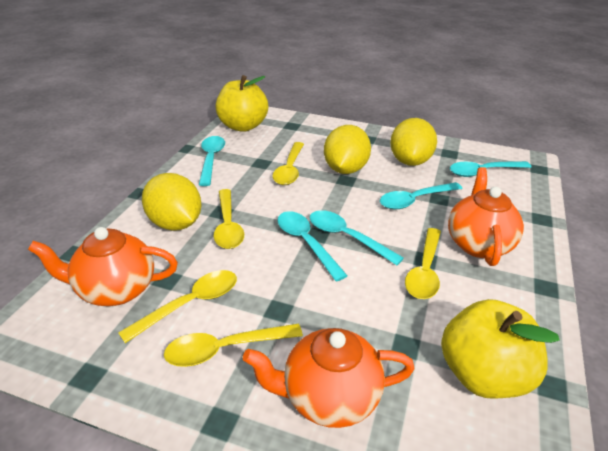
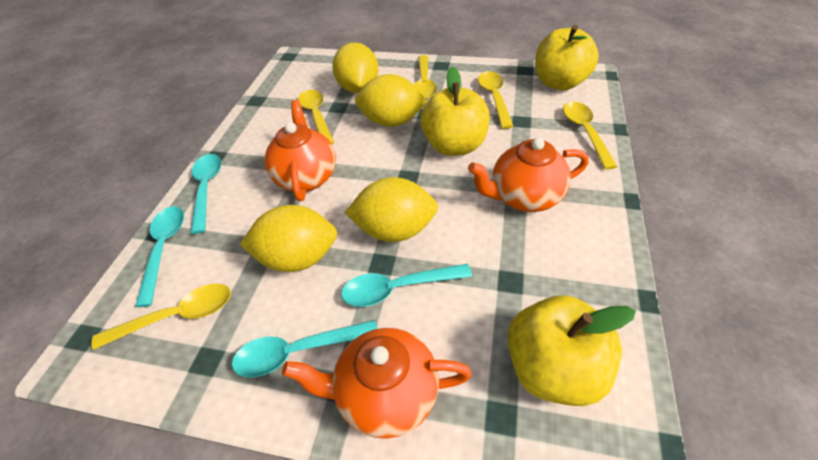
turquoise spoon: 5 -> 4
yellow apple: 2 -> 3
yellow lemon: 3 -> 4

